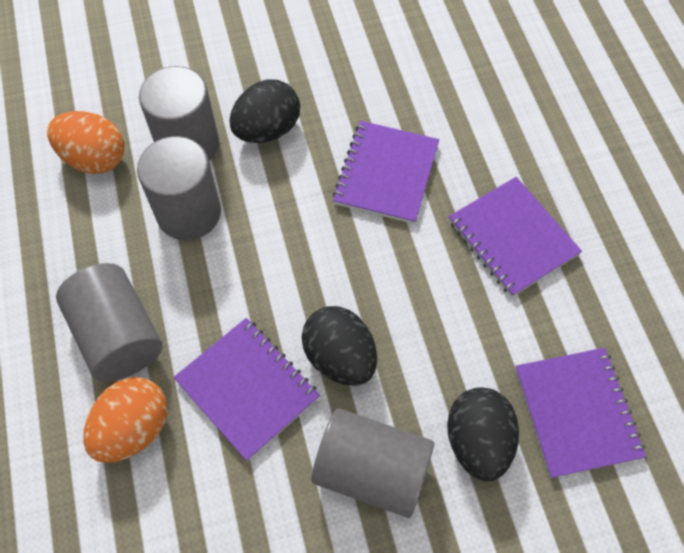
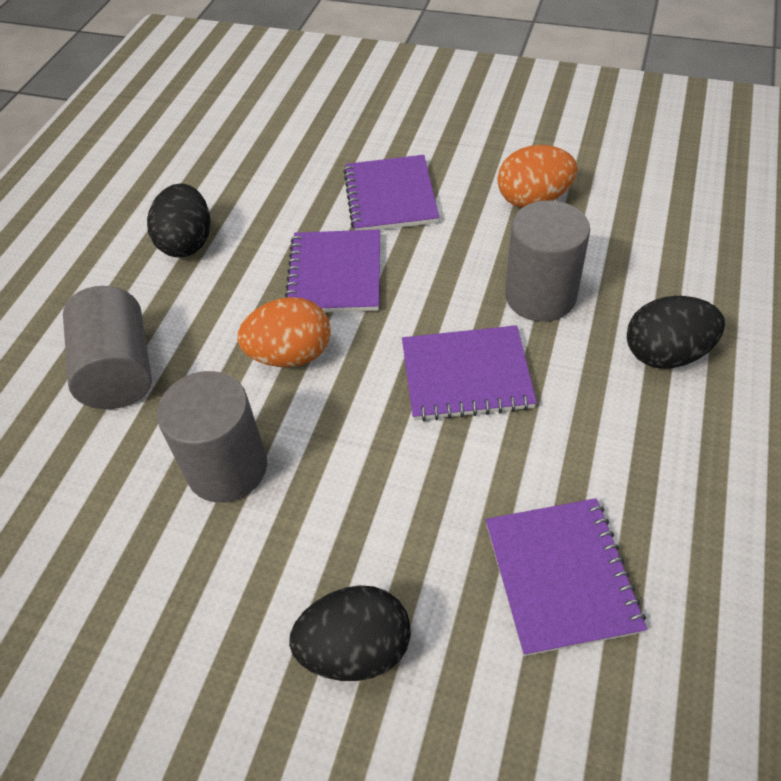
grey cylinder: 4 -> 3

